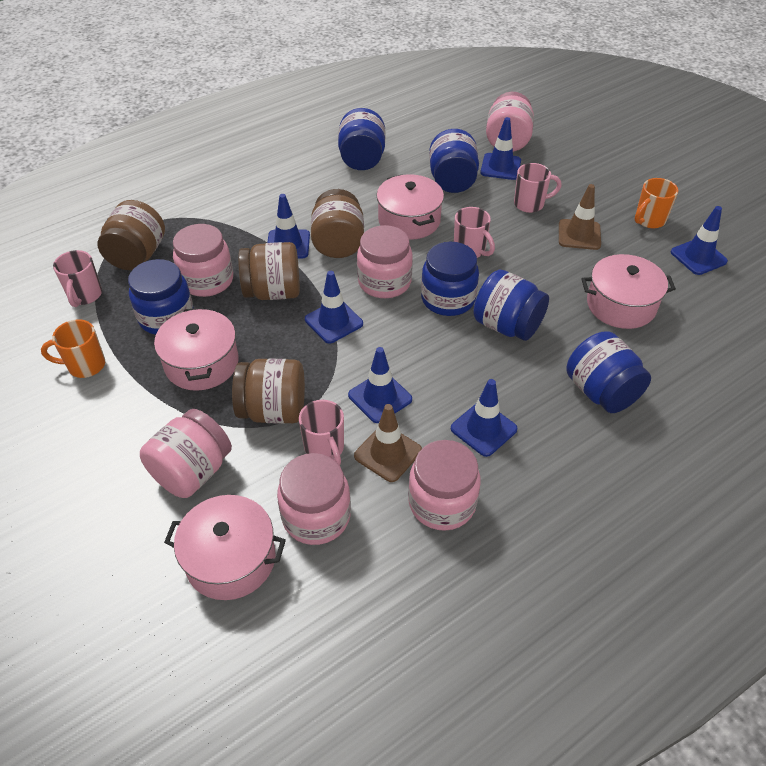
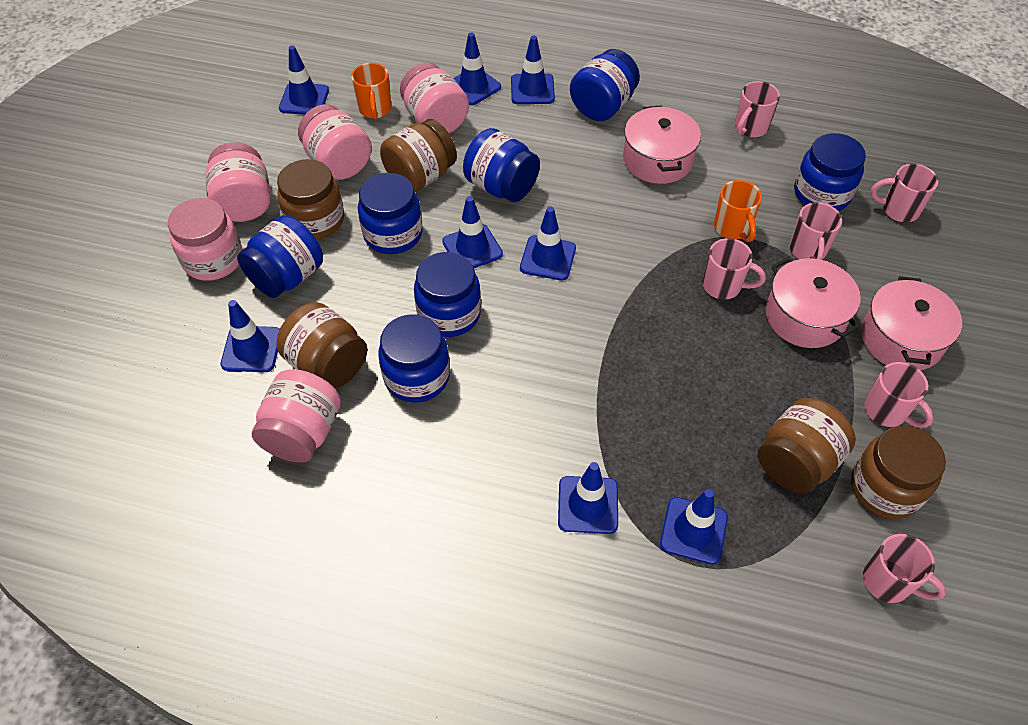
blue jar: 6 -> 7
blue traffic cone: 6 -> 8
brown jar: 4 -> 5
brown traffic cone: 2 -> 0
pink jar: 6 -> 5
pink mug: 4 -> 6
pink pot: 4 -> 3

